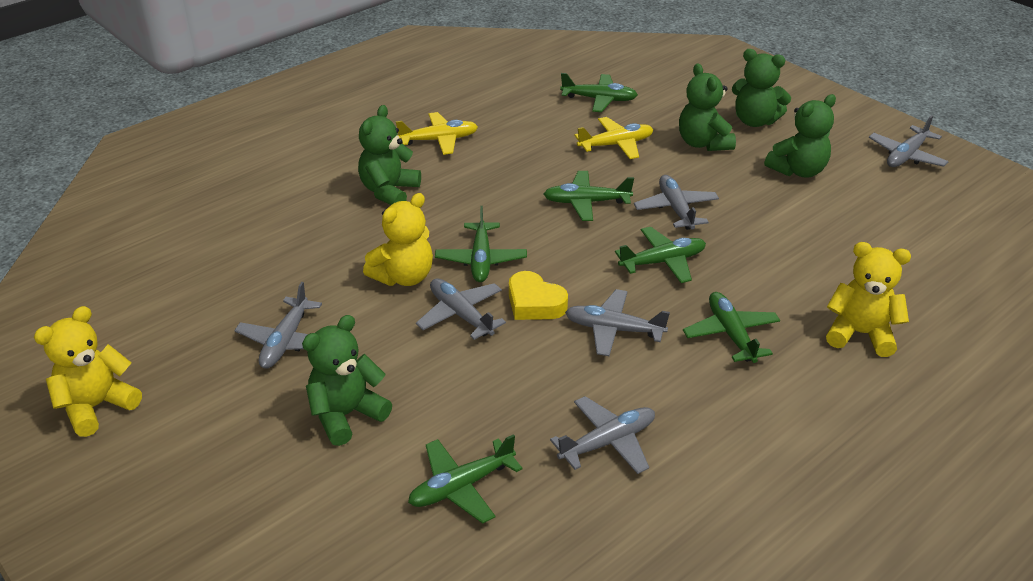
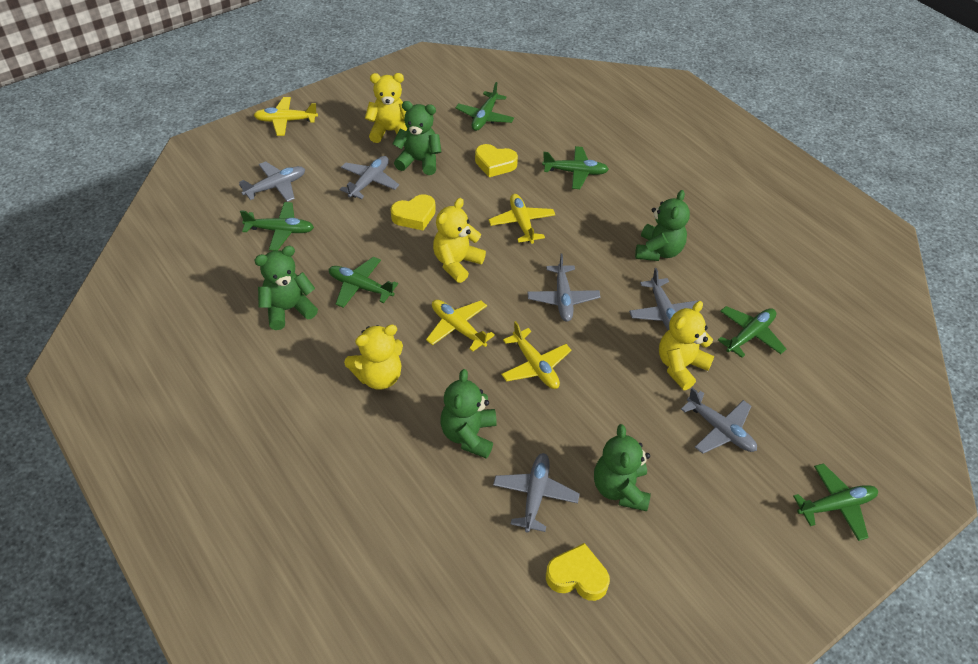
yellow heart: 1 -> 3
yellow plane: 2 -> 4
yellow teddy bear: 3 -> 4

